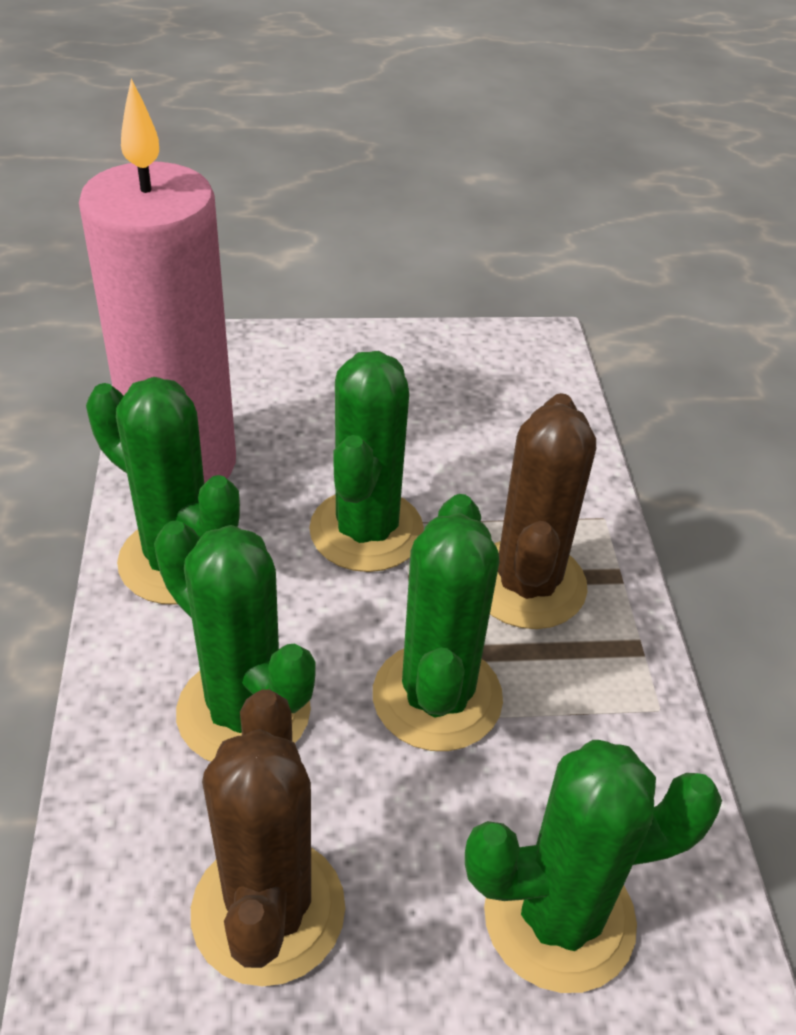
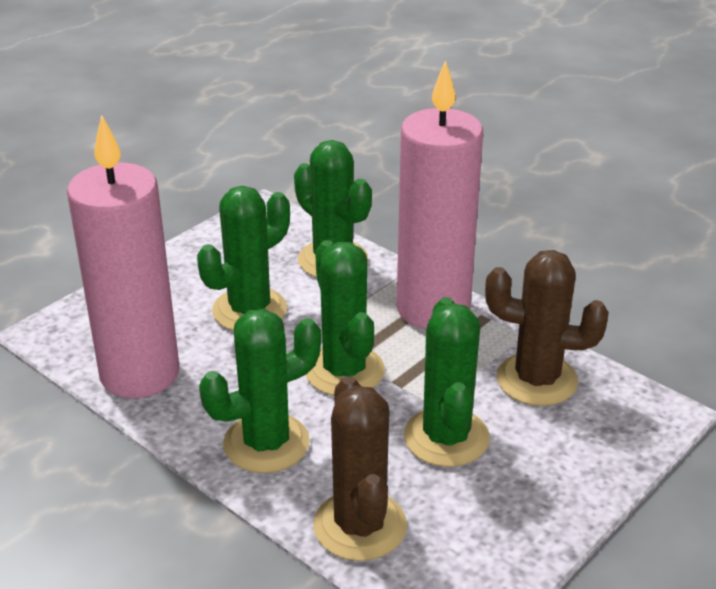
pink candle: 1 -> 2

